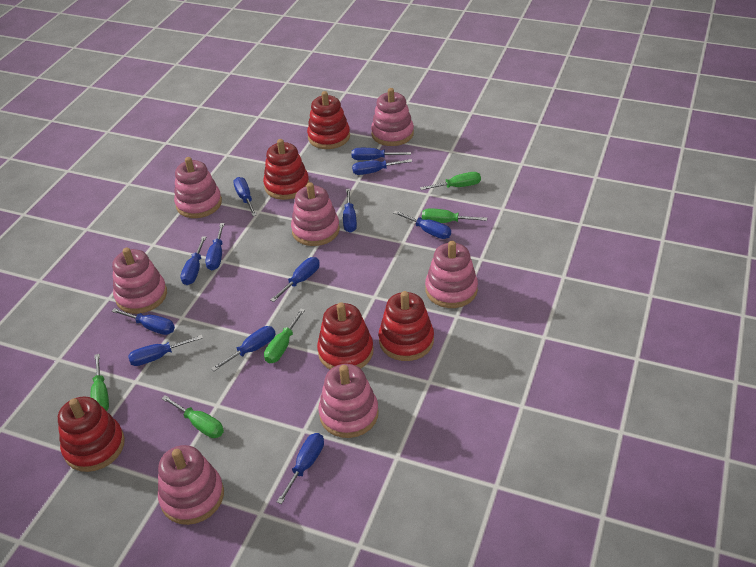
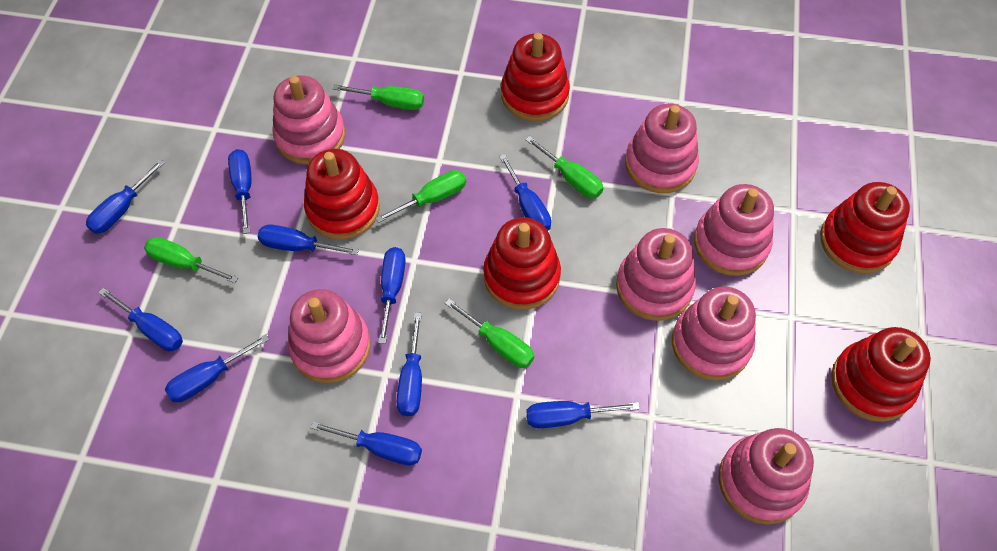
blue screwdriver: 12 -> 10

